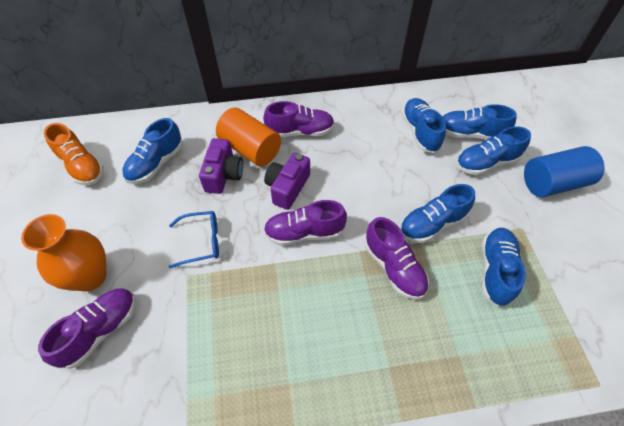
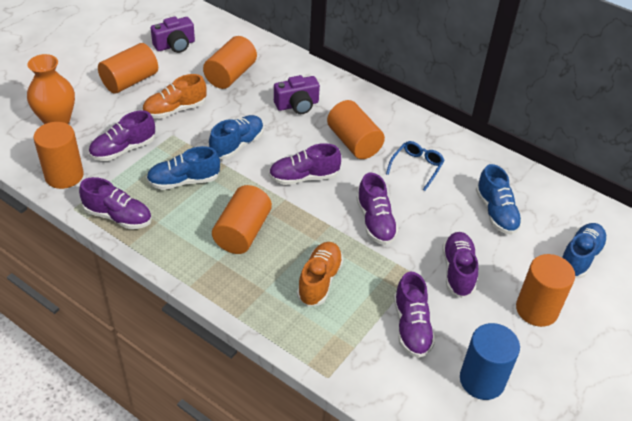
blue shoe: 6 -> 4
orange cylinder: 1 -> 6
orange shoe: 1 -> 2
purple shoe: 4 -> 6

